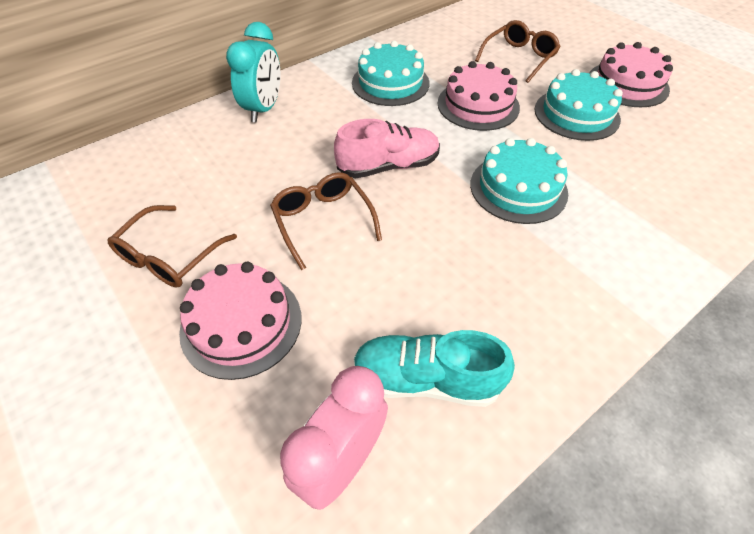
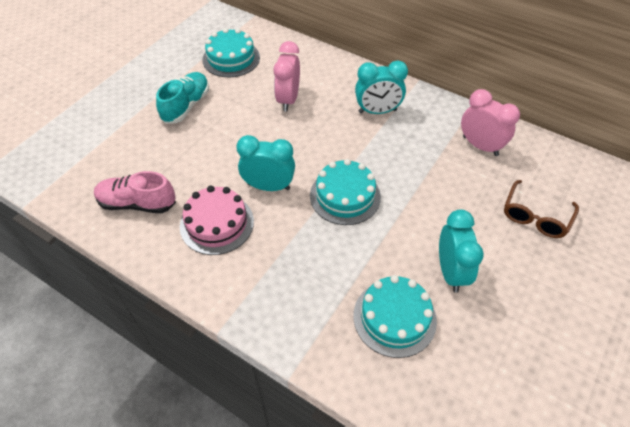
brown glasses: 3 -> 1
pink cake: 3 -> 1
pink clock: 1 -> 2
turquoise clock: 1 -> 3

